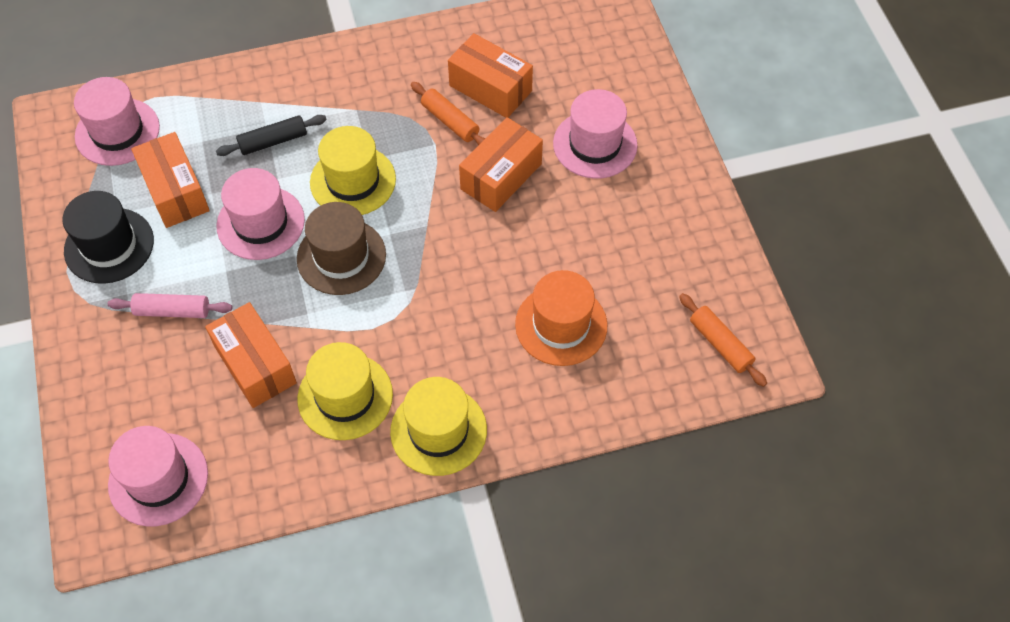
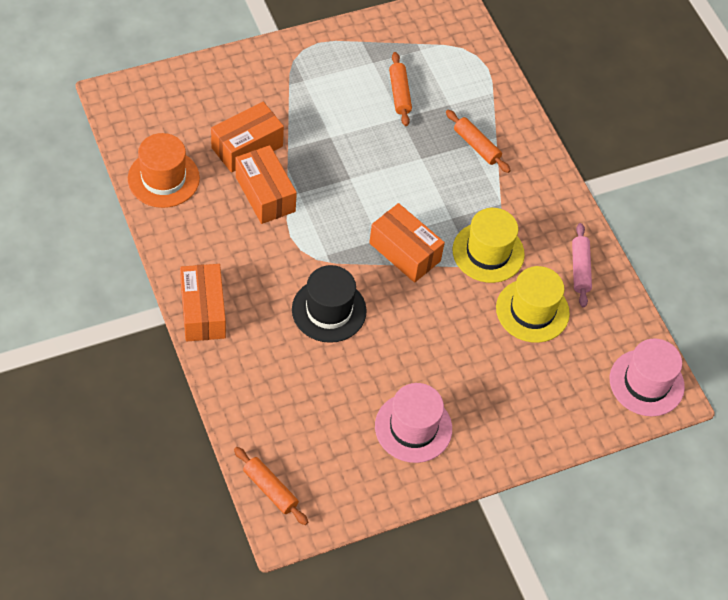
black rolling pin: 1 -> 0
brown hat: 1 -> 0
orange rolling pin: 2 -> 3
pink hat: 4 -> 2
yellow hat: 3 -> 2

